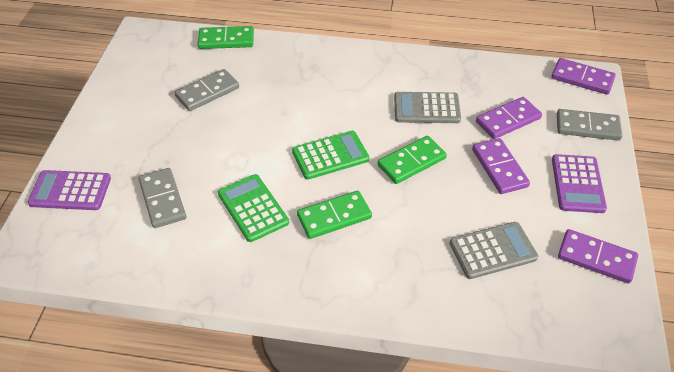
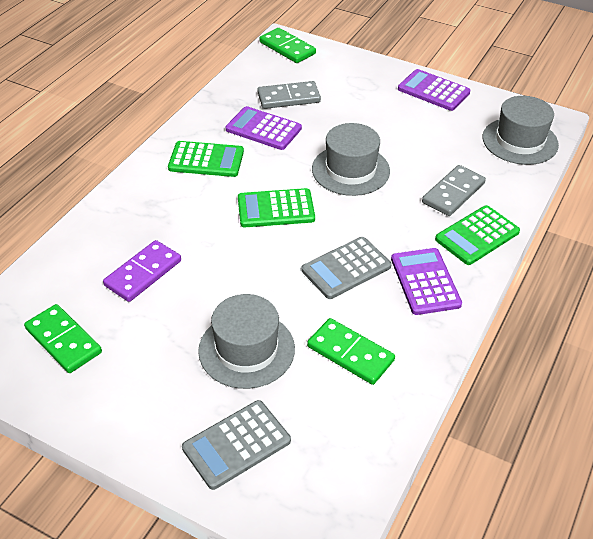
green calculator: 2 -> 3
grey domino: 3 -> 2
grey hat: 0 -> 3
purple calculator: 2 -> 3
purple domino: 4 -> 1

